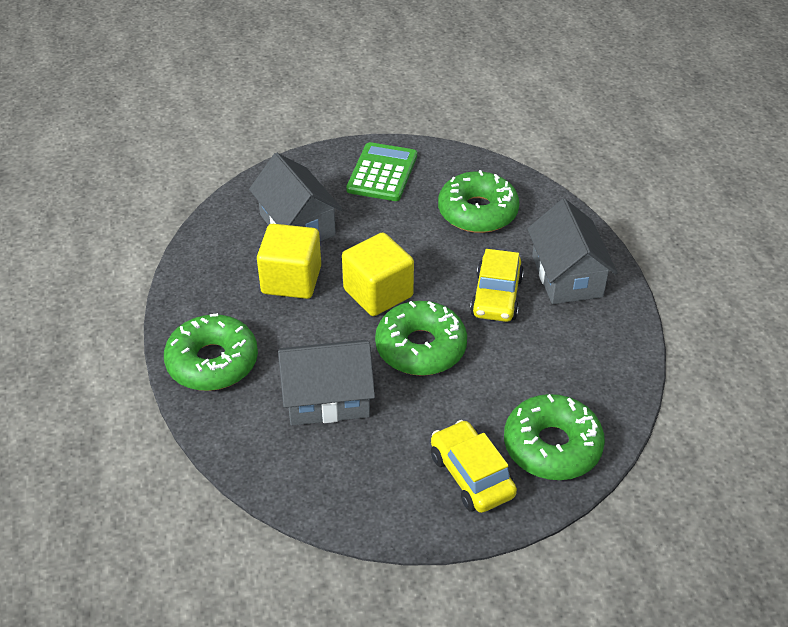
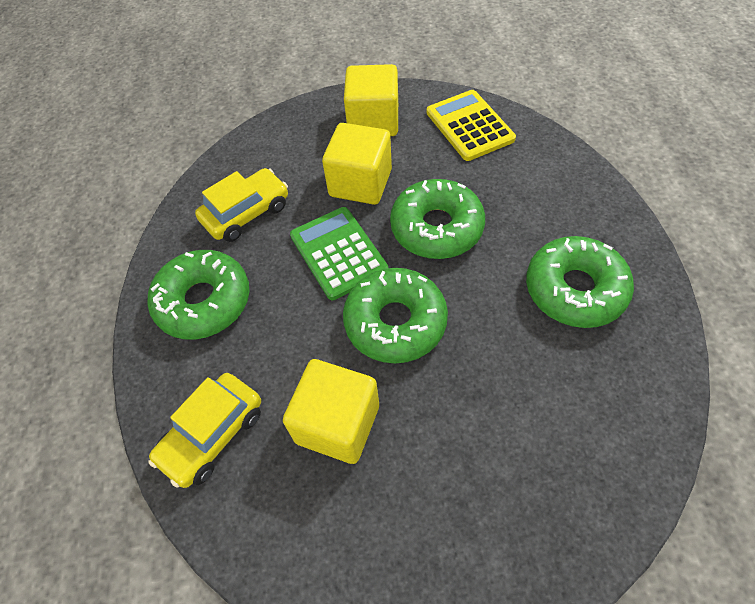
grey house: 3 -> 0
yellow calculator: 0 -> 1
yellow cube: 2 -> 3

